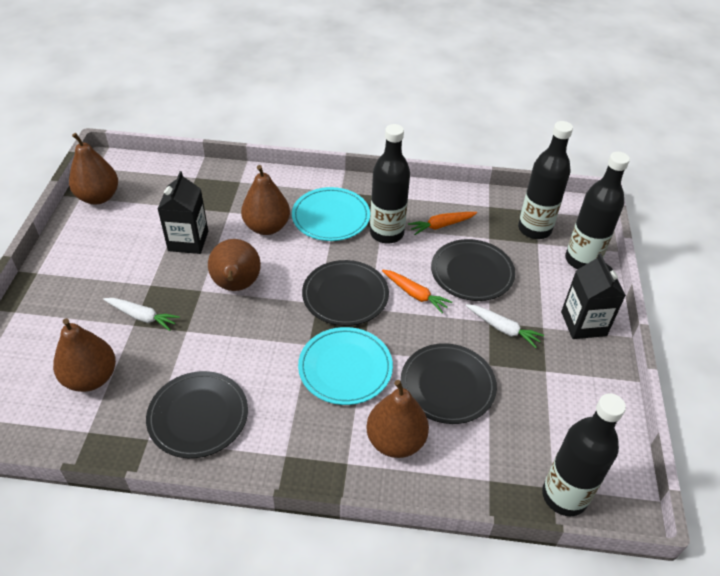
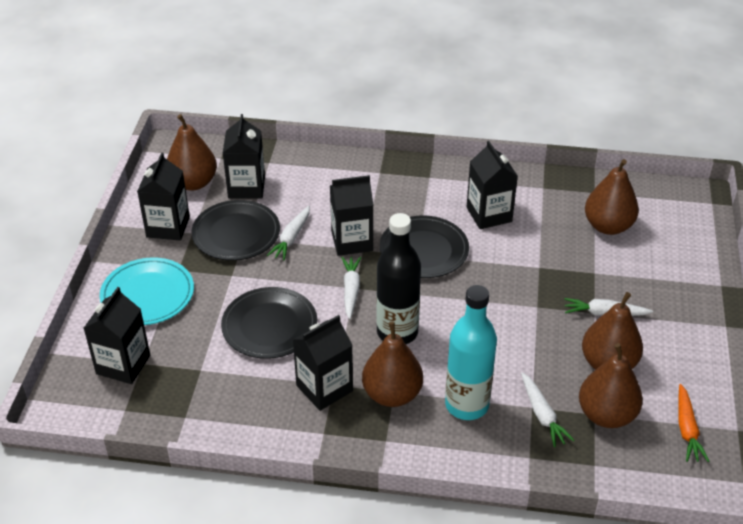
black bottle: 4 -> 1
black carton: 2 -> 6
black plate: 4 -> 3
orange carrot: 2 -> 1
turquoise bottle: 0 -> 1
turquoise plate: 2 -> 1
white carrot: 2 -> 4

